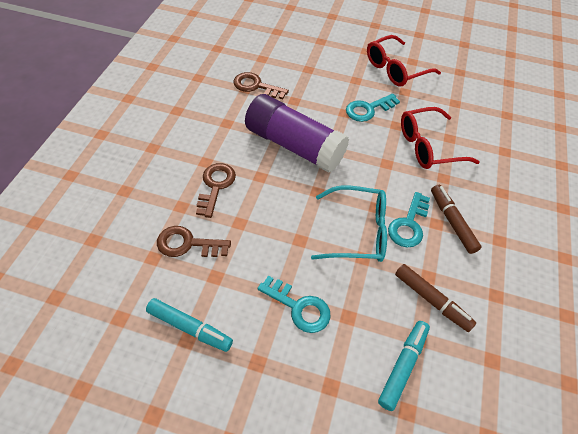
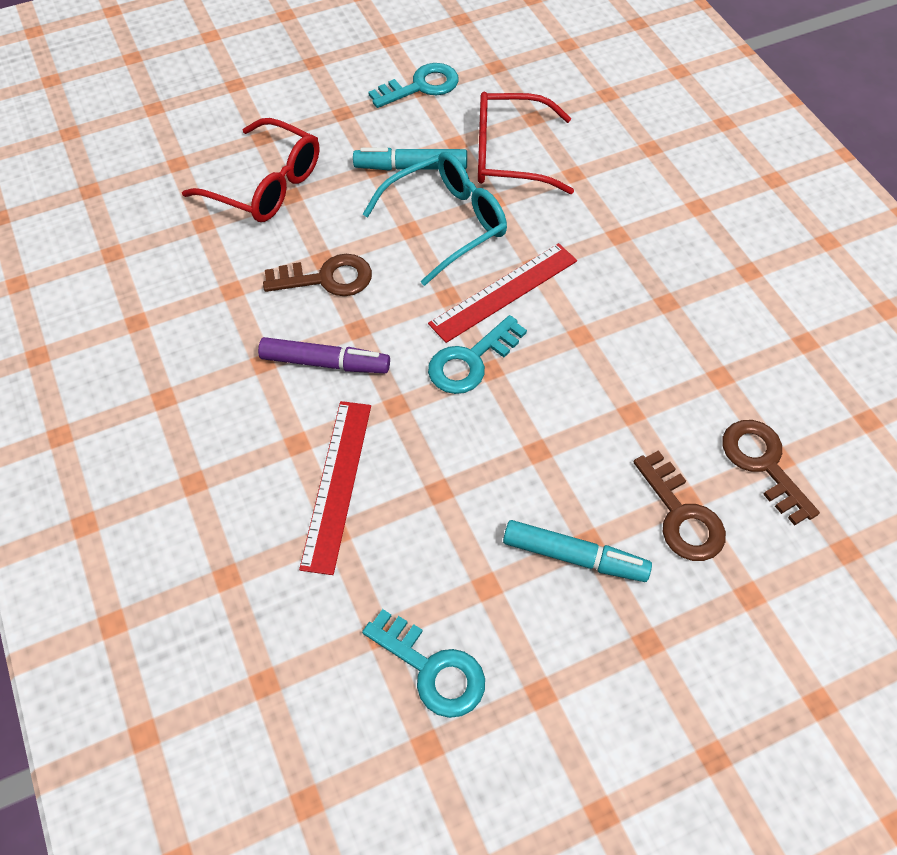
brown marker: 2 -> 0
purple glue stick: 1 -> 0
purple marker: 0 -> 1
red ruler: 0 -> 2

